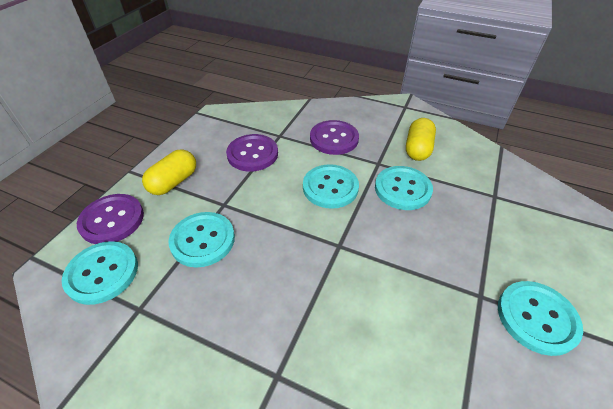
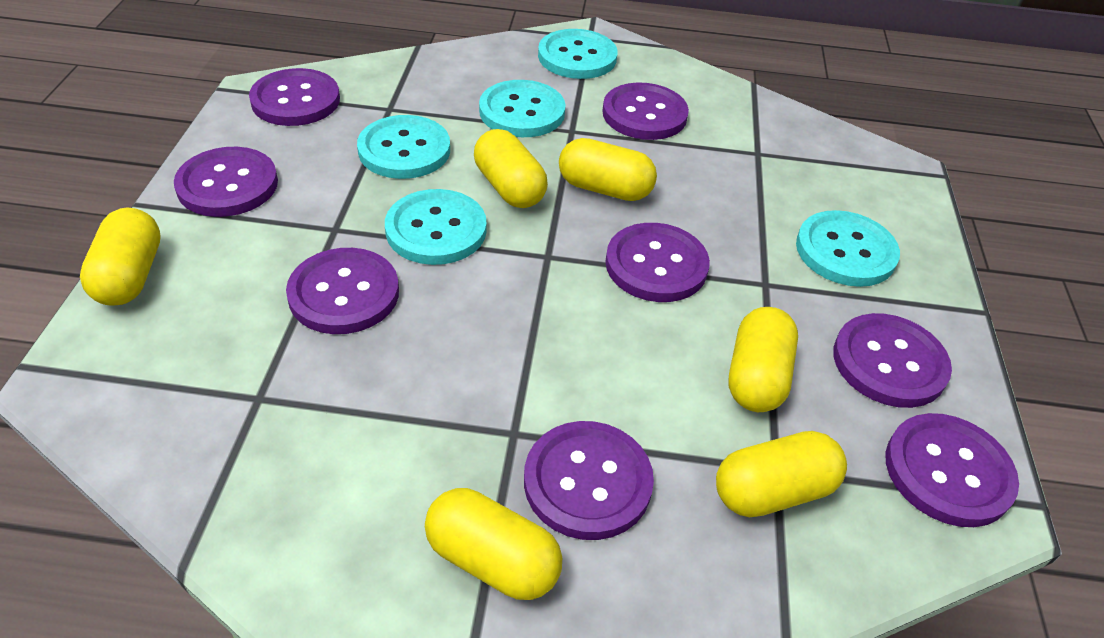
purple button: 3 -> 8
yellow capsule: 2 -> 6

